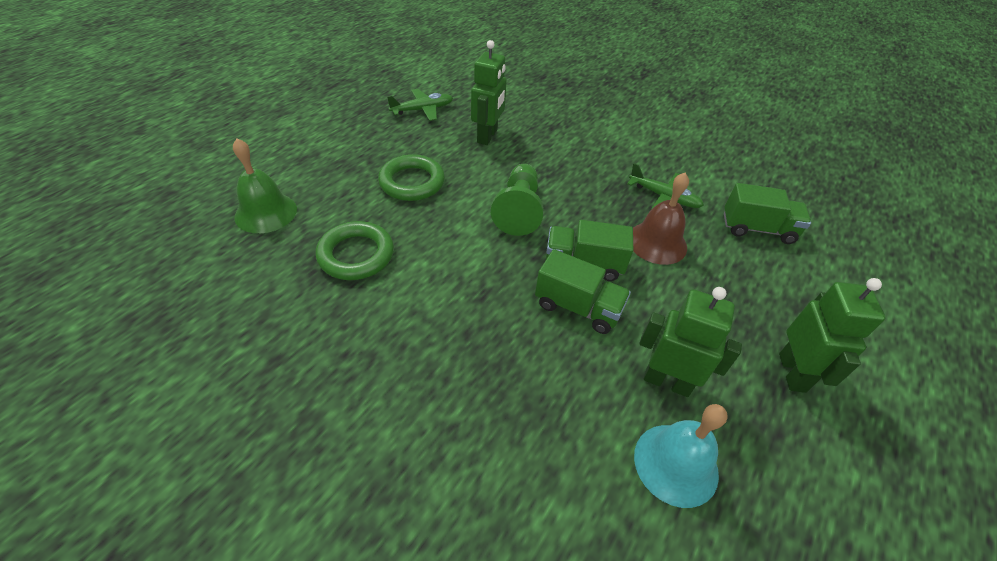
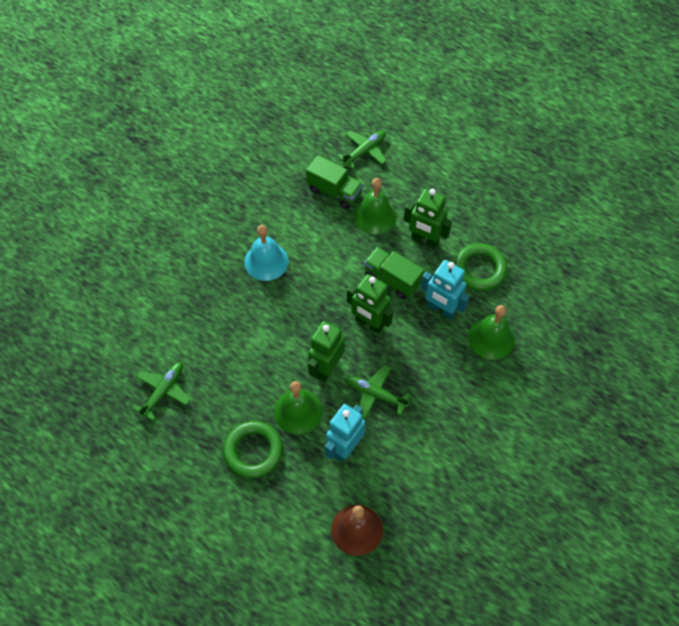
green bell: 1 -> 3
green pawn: 1 -> 0
green plane: 2 -> 3
green truck: 3 -> 2
turquoise robot: 0 -> 2

